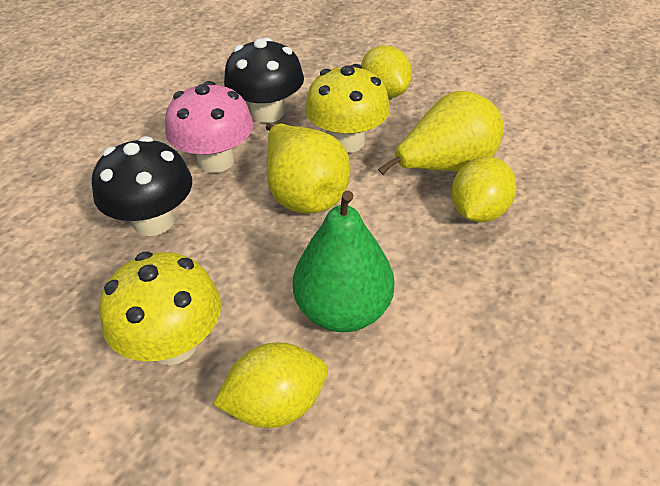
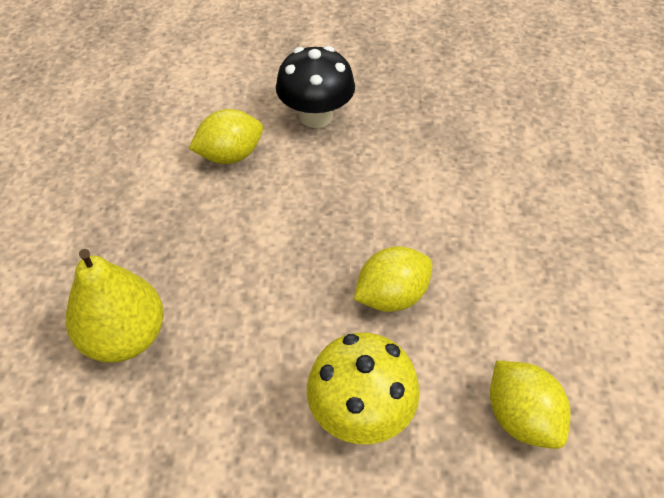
black mushroom: 2 -> 1
green pear: 1 -> 0
pink mushroom: 1 -> 0
yellow mushroom: 2 -> 1
yellow pear: 2 -> 1

